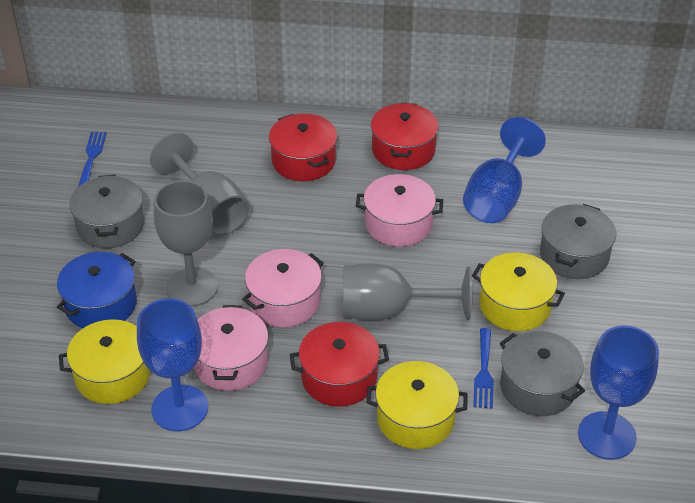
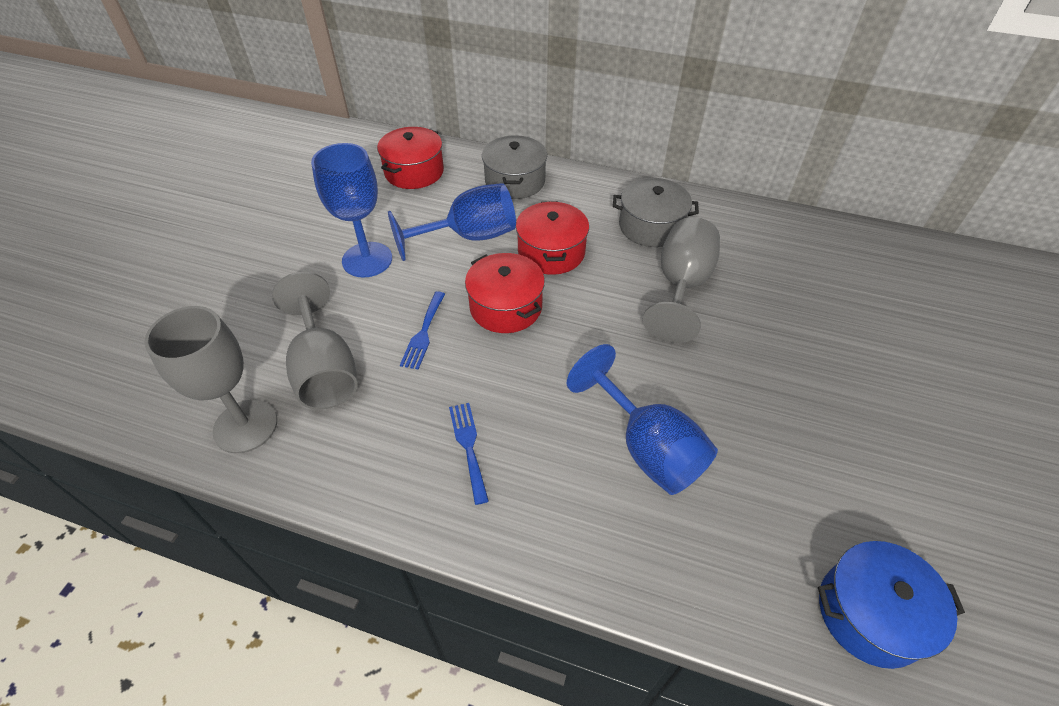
grey pot: 3 -> 2
pink pot: 3 -> 0
yellow pot: 3 -> 0

